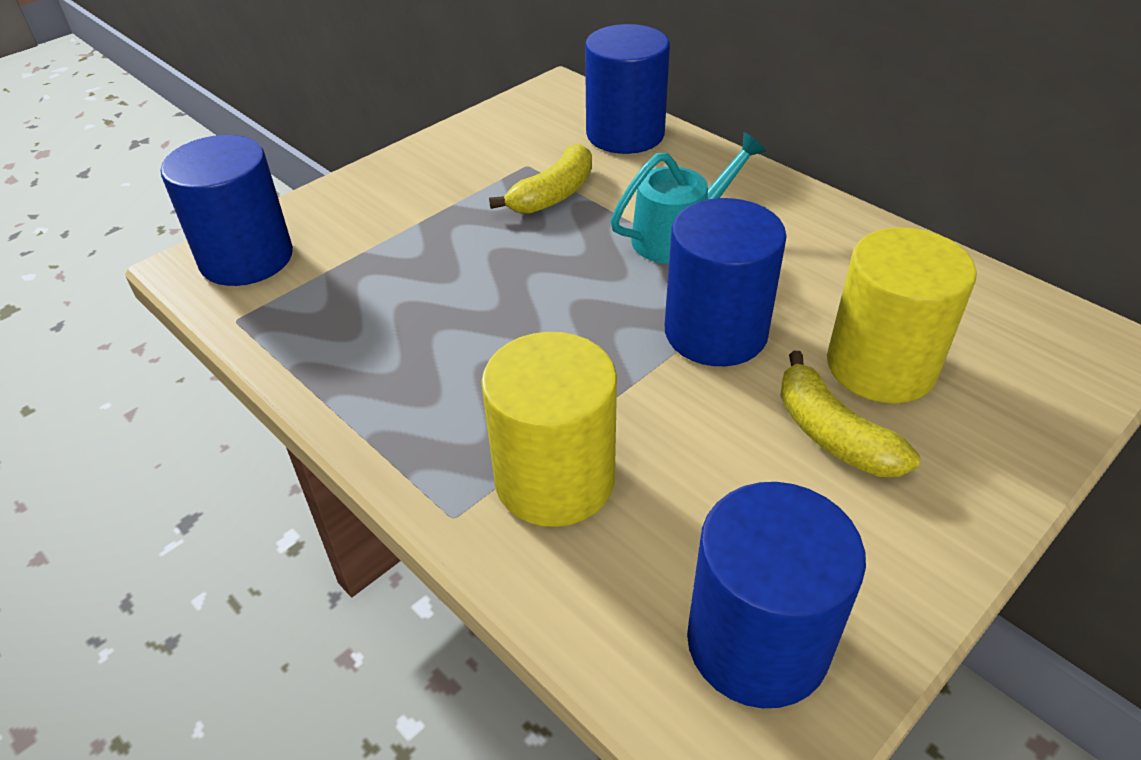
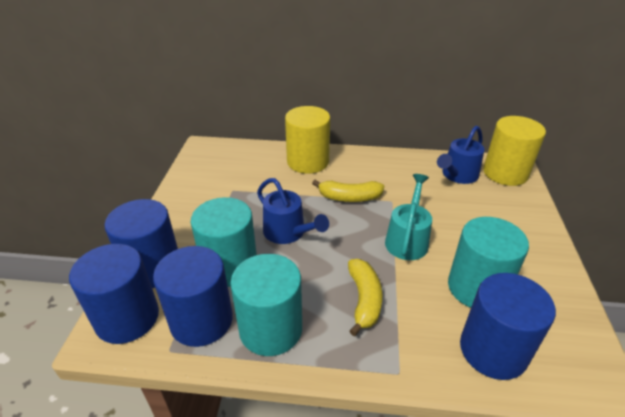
blue watering can: 0 -> 2
turquoise cylinder: 0 -> 3

